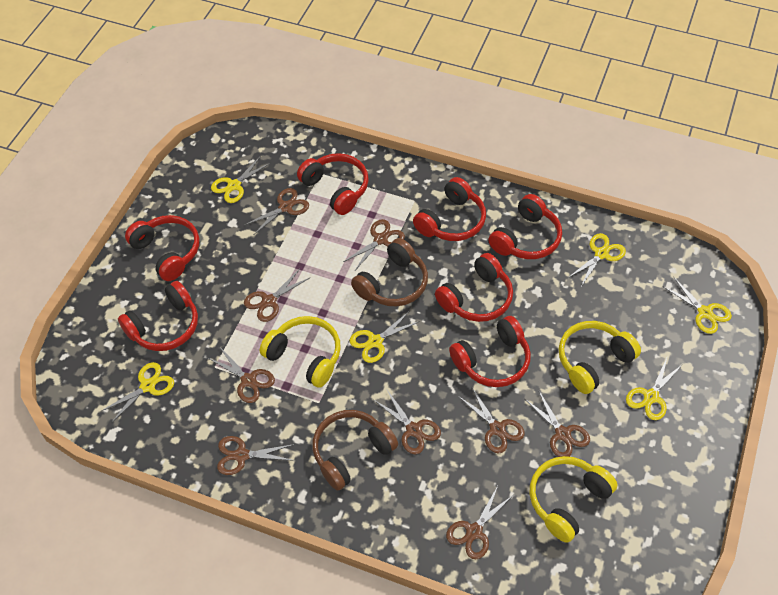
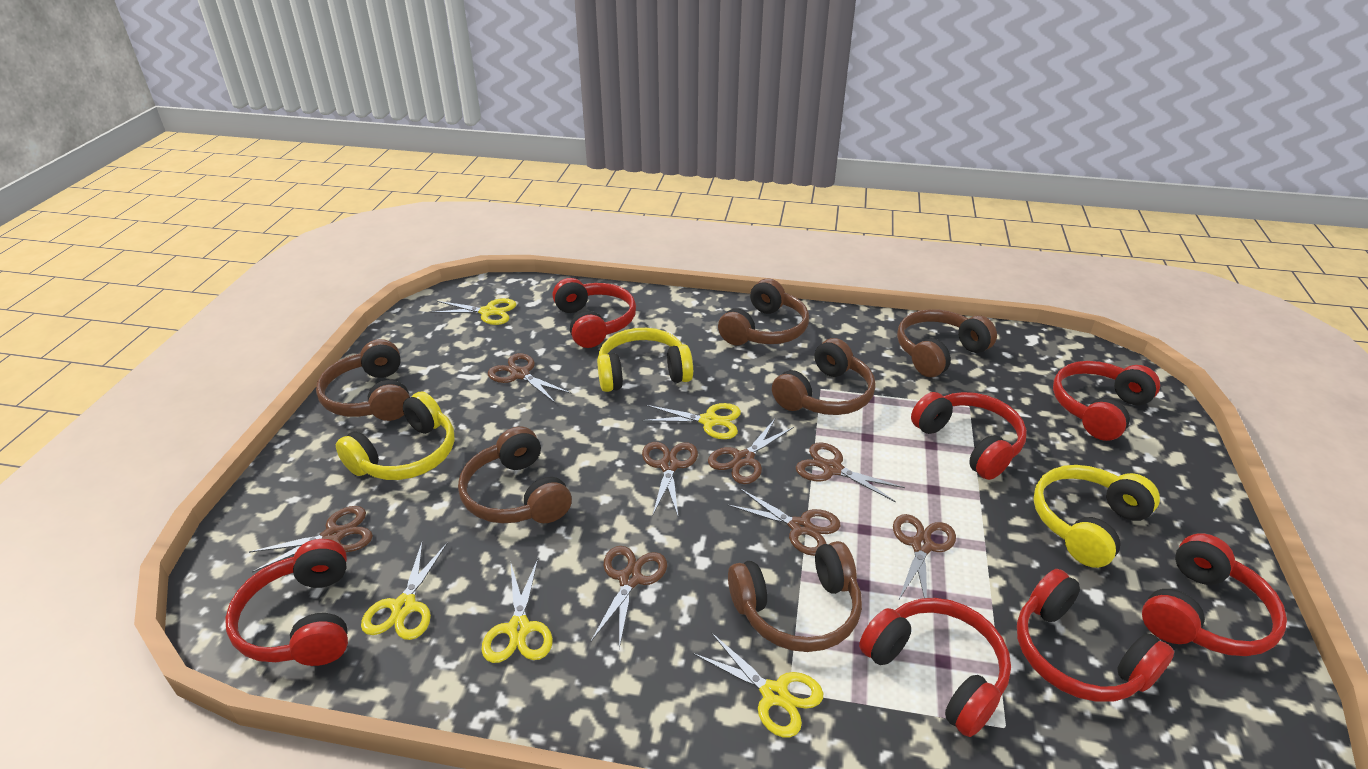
brown headphones: 2 -> 6
brown scissors: 9 -> 8
yellow scissors: 6 -> 5

